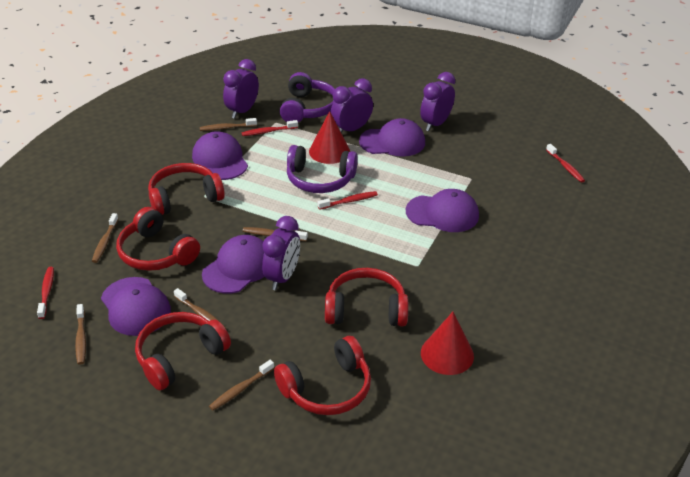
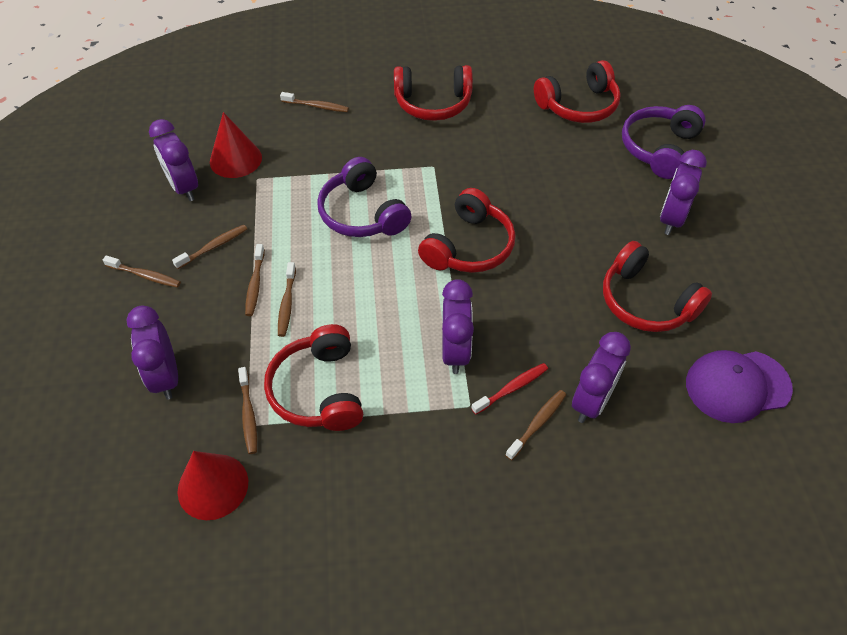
brown toothbrush: 6 -> 7
purple cap: 5 -> 1
purple clock: 4 -> 5
red toothbrush: 4 -> 1

